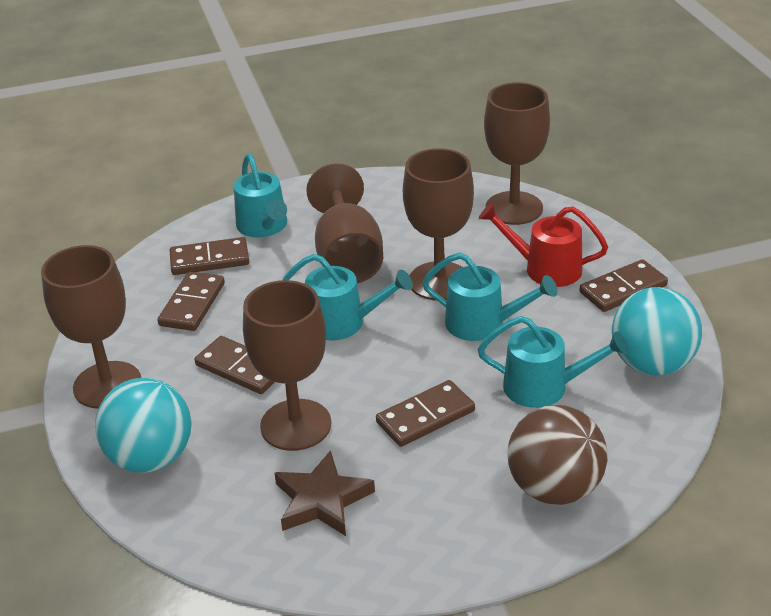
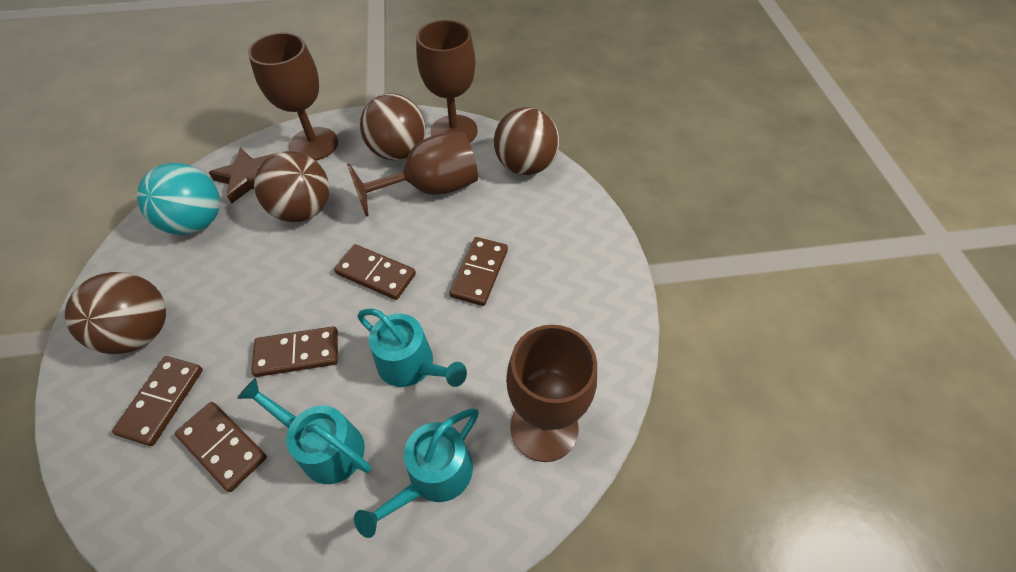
brown ball: 1 -> 4
brown goblet: 5 -> 4
red watering can: 1 -> 0
turquoise ball: 2 -> 1
turquoise watering can: 4 -> 3

